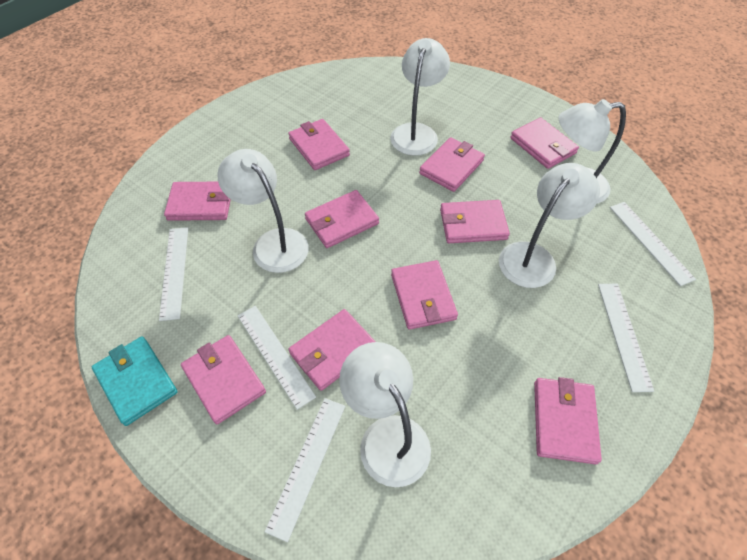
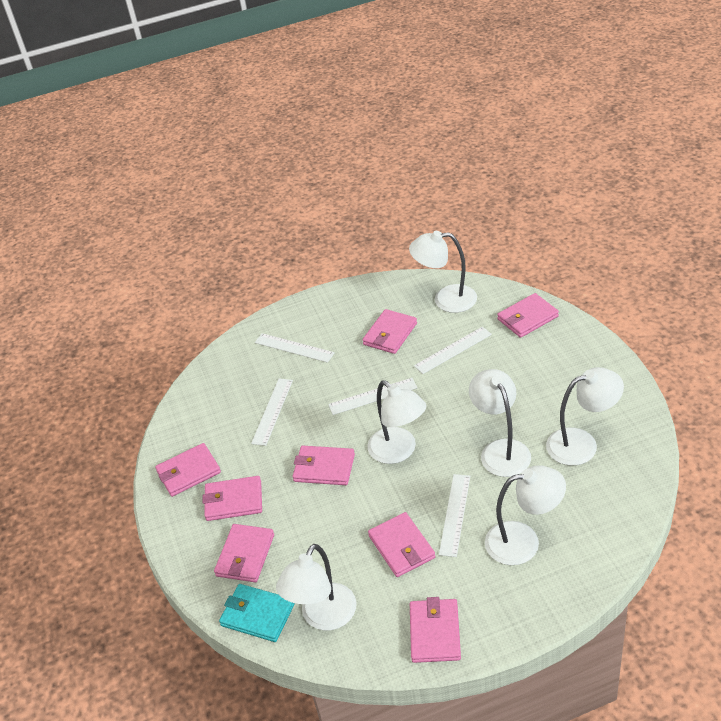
pink wallet: 10 -> 8
white lamp: 5 -> 6

